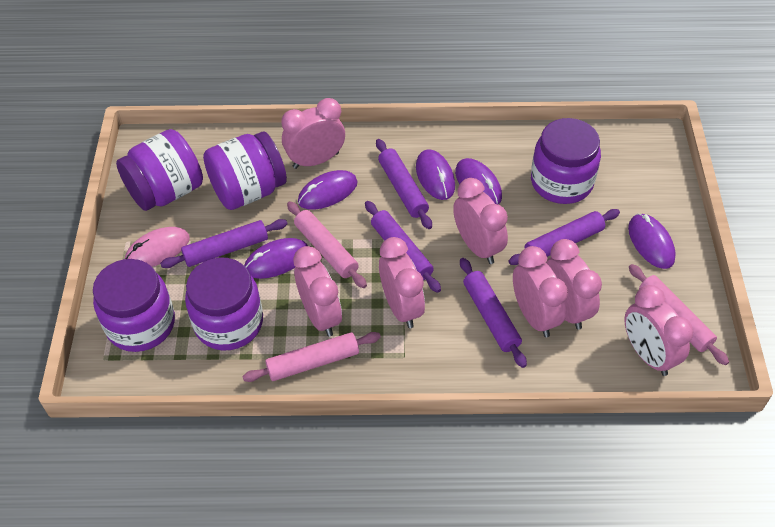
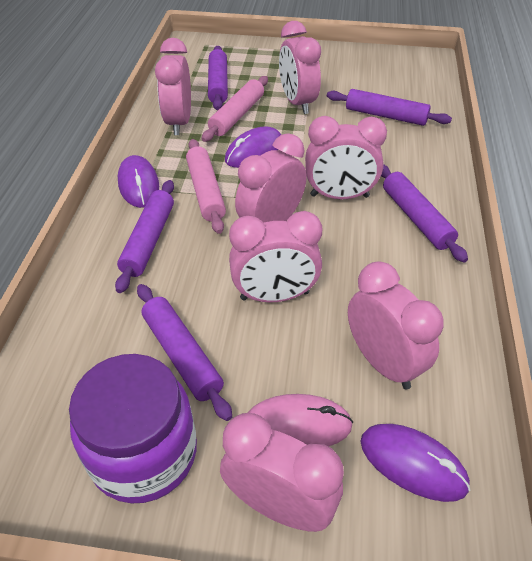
pink rolling pin: 3 -> 2
purple jar: 5 -> 1
purple mouse: 5 -> 3

